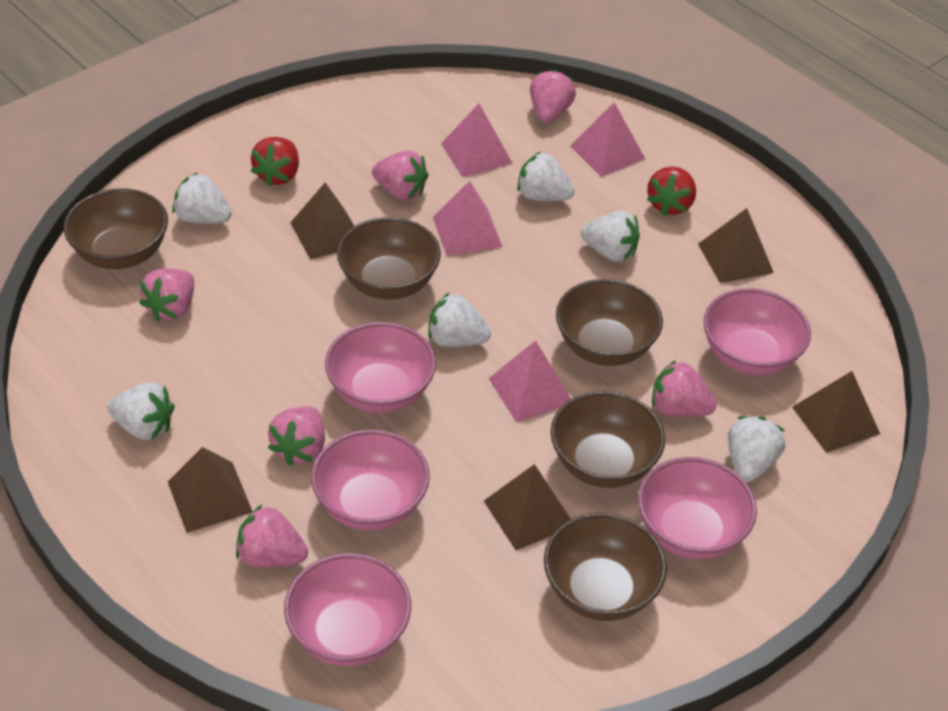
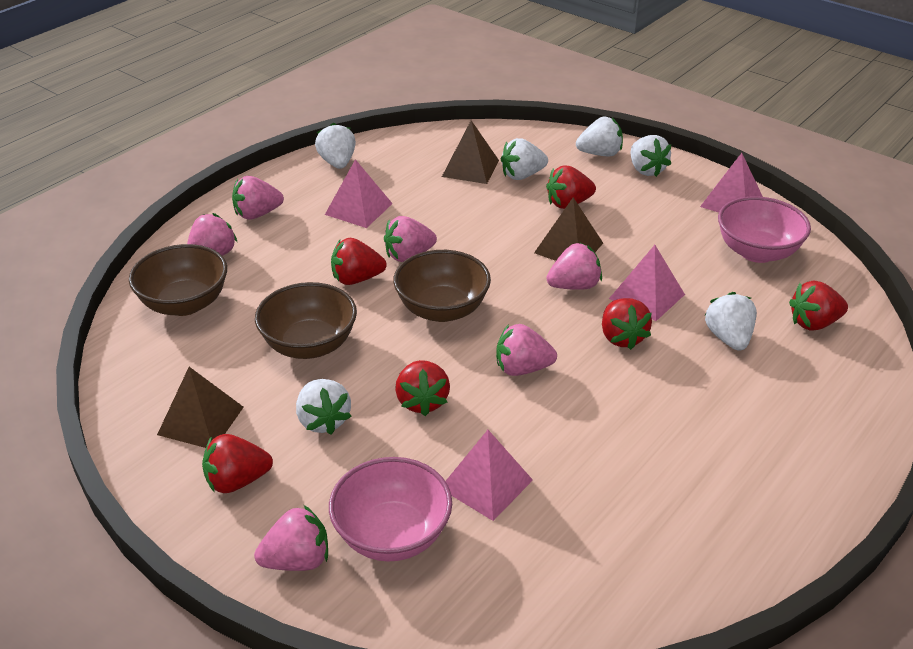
brown bowl: 5 -> 3
brown pyramid: 5 -> 3
pink bowl: 5 -> 2
red strawberry: 2 -> 6

